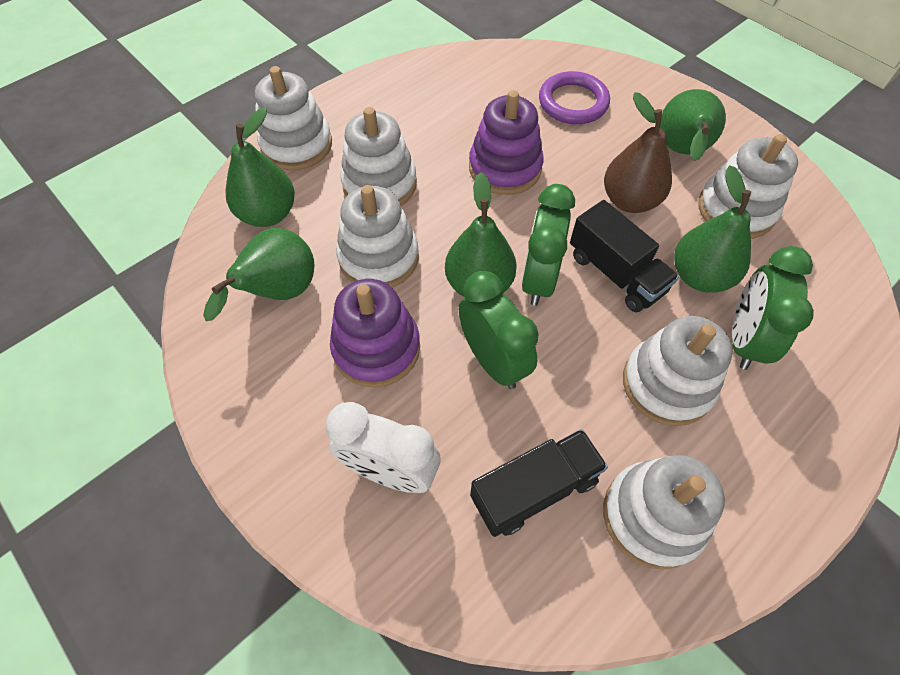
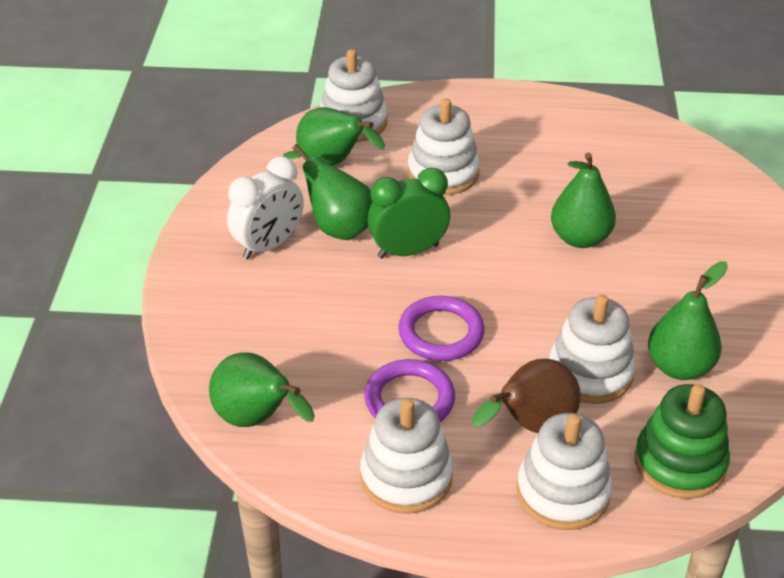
black truck: 2 -> 0
green clock: 3 -> 1
green stacking toy: 0 -> 1
purple ring: 1 -> 2
purple stacking toy: 2 -> 0
white stacking toy: 6 -> 5

